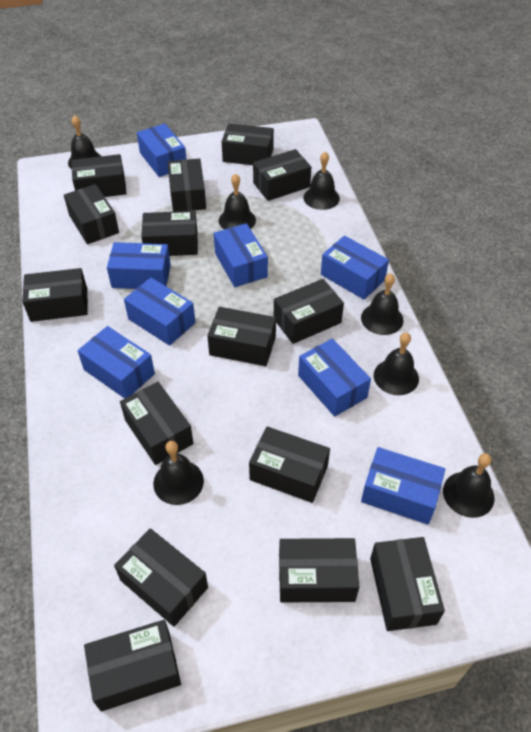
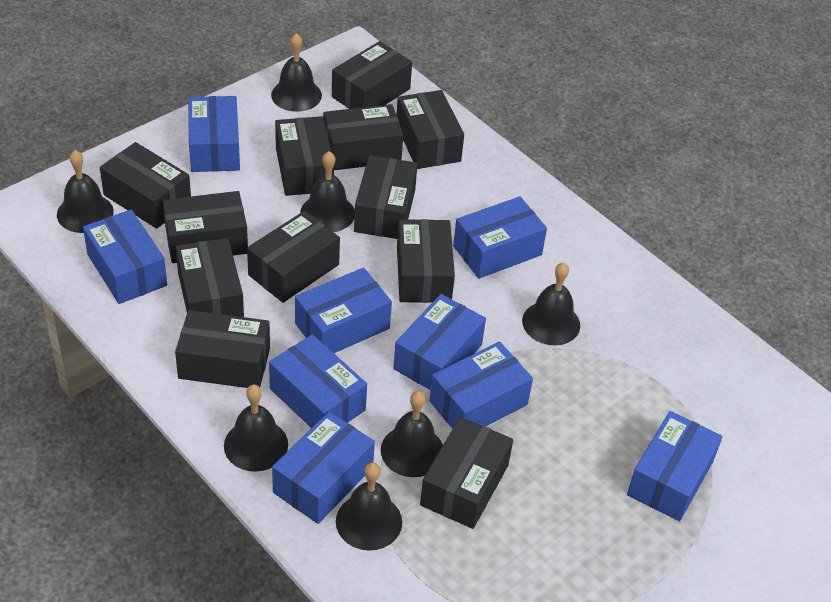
black box: 15 -> 12
blue box: 8 -> 9

